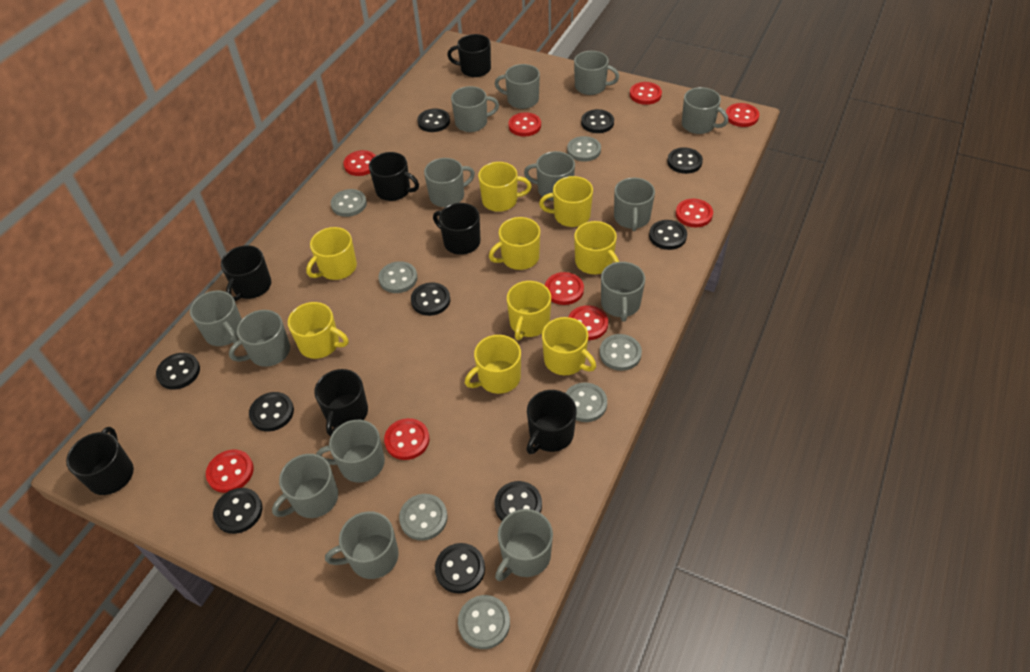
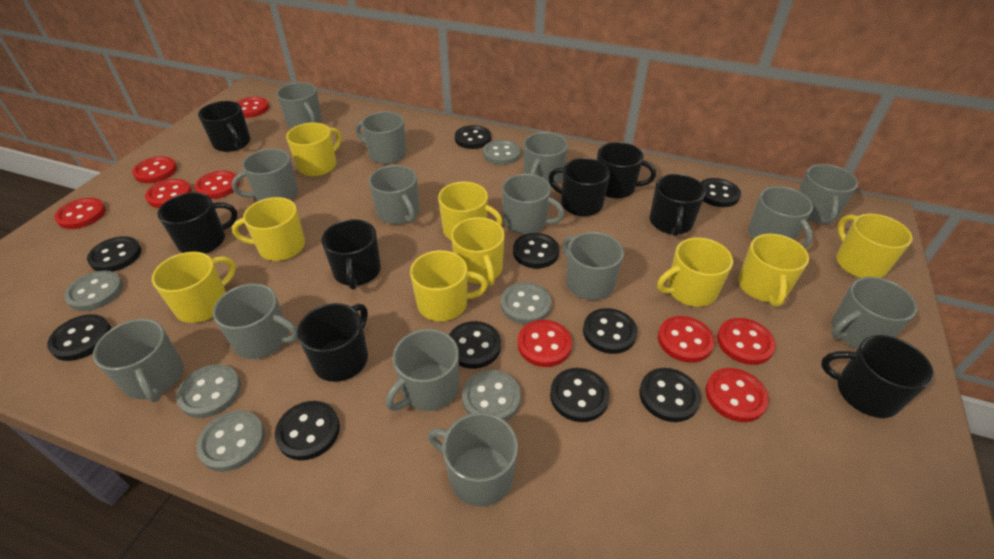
black mug: 7 -> 8
grey button: 7 -> 6

